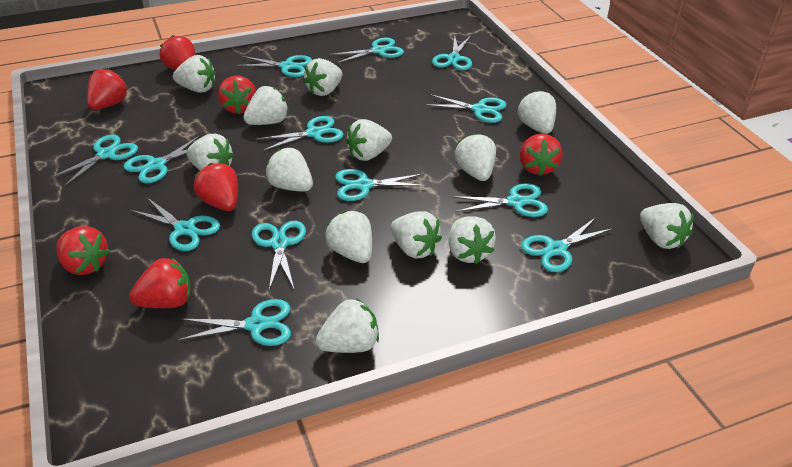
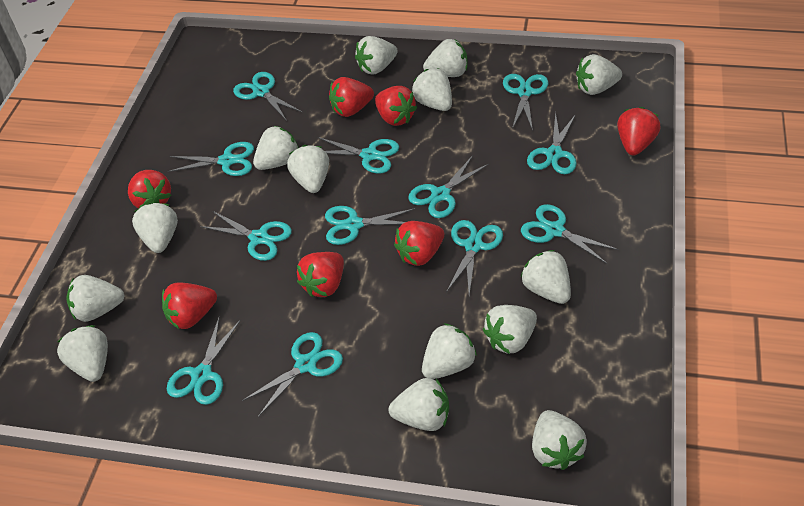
turquoise scissors: 13 -> 12
white strawberry: 13 -> 14

